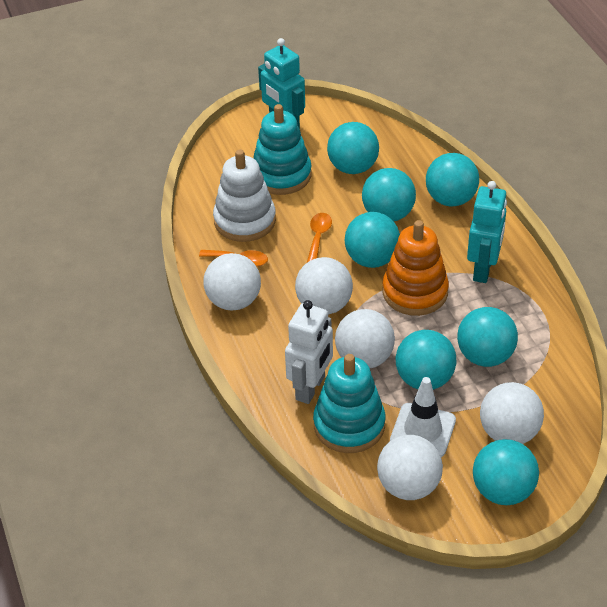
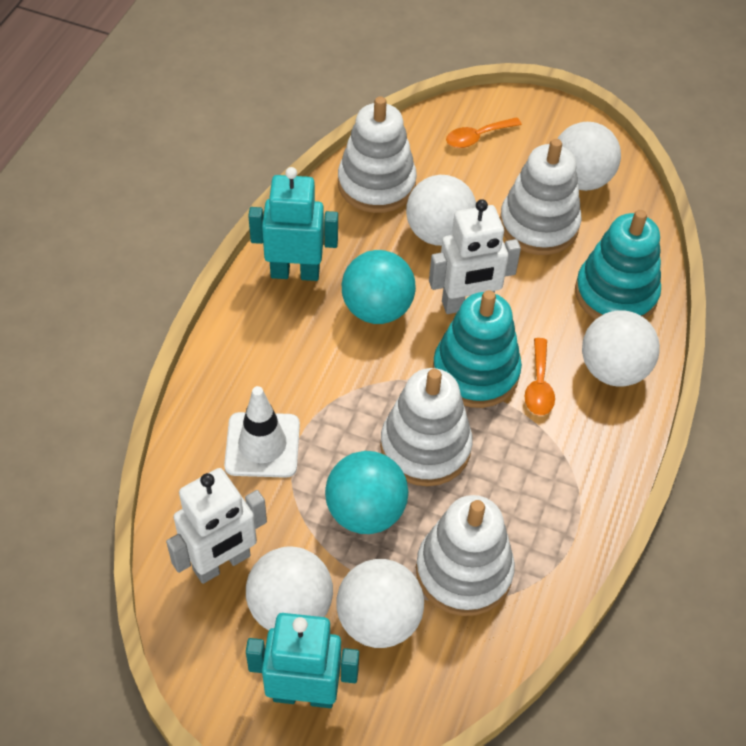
orange stacking toy: 1 -> 0
turquoise ball: 7 -> 2
white robot: 1 -> 2
white stacking toy: 1 -> 4

